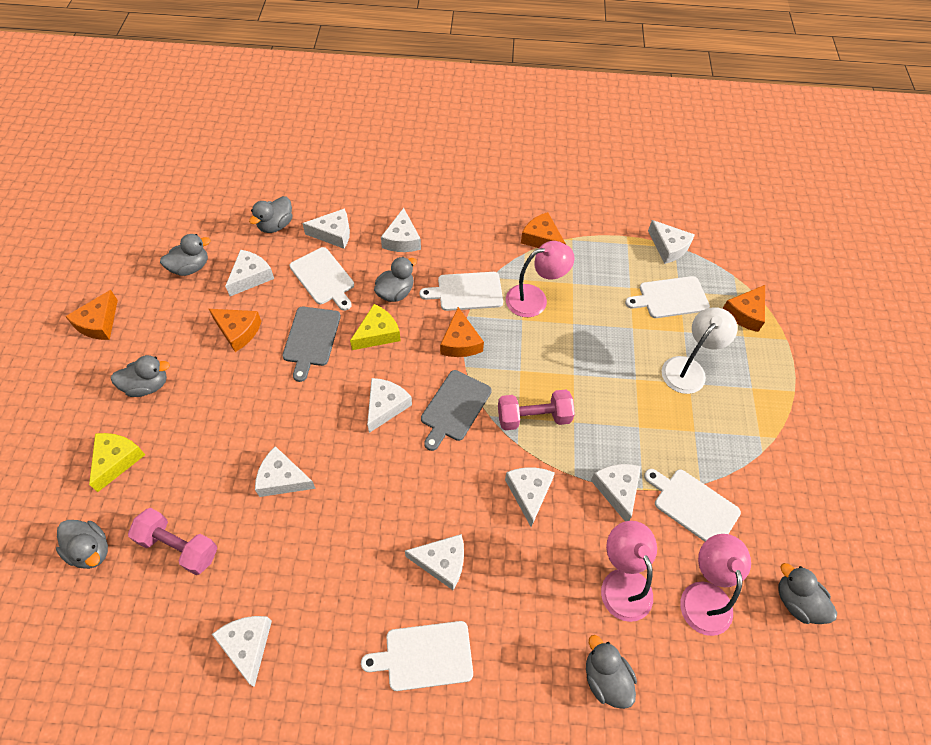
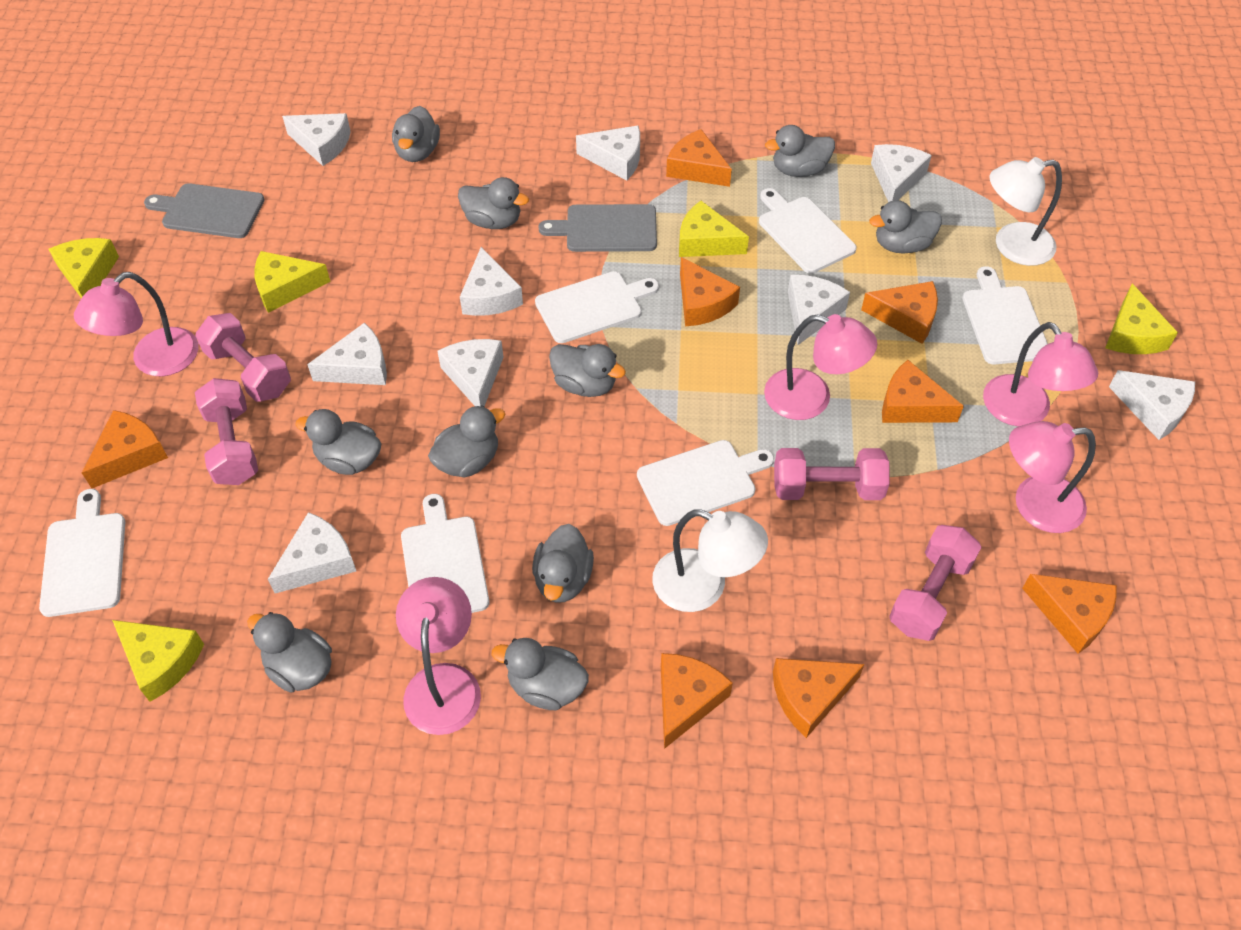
grey duck: 7 -> 10
orange cheese: 5 -> 8
pink dumbbell: 2 -> 4
pink lamp: 3 -> 5
white cheese: 10 -> 9
white cutting board: 5 -> 6
white lamp: 1 -> 2
yellow cheese: 2 -> 5

